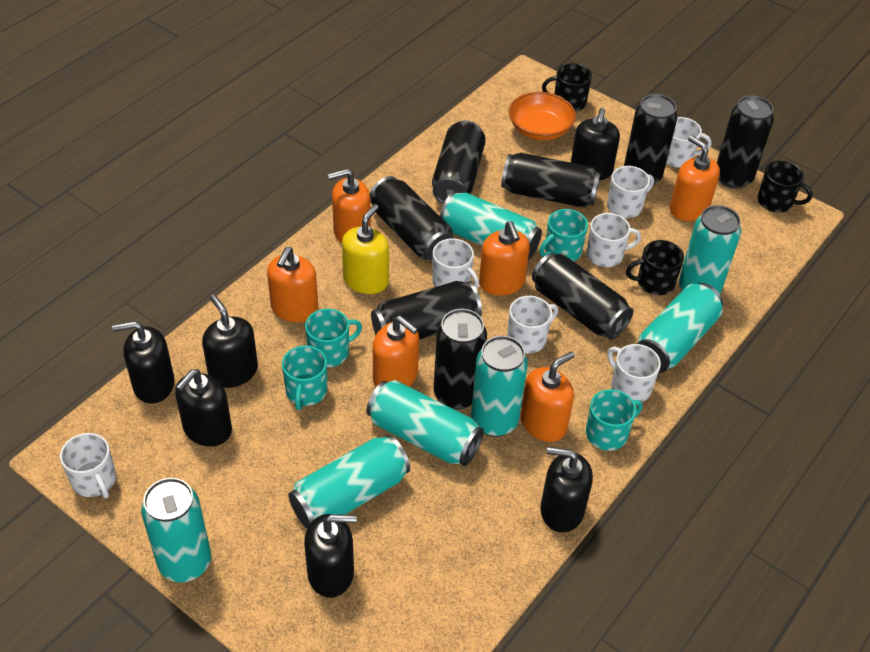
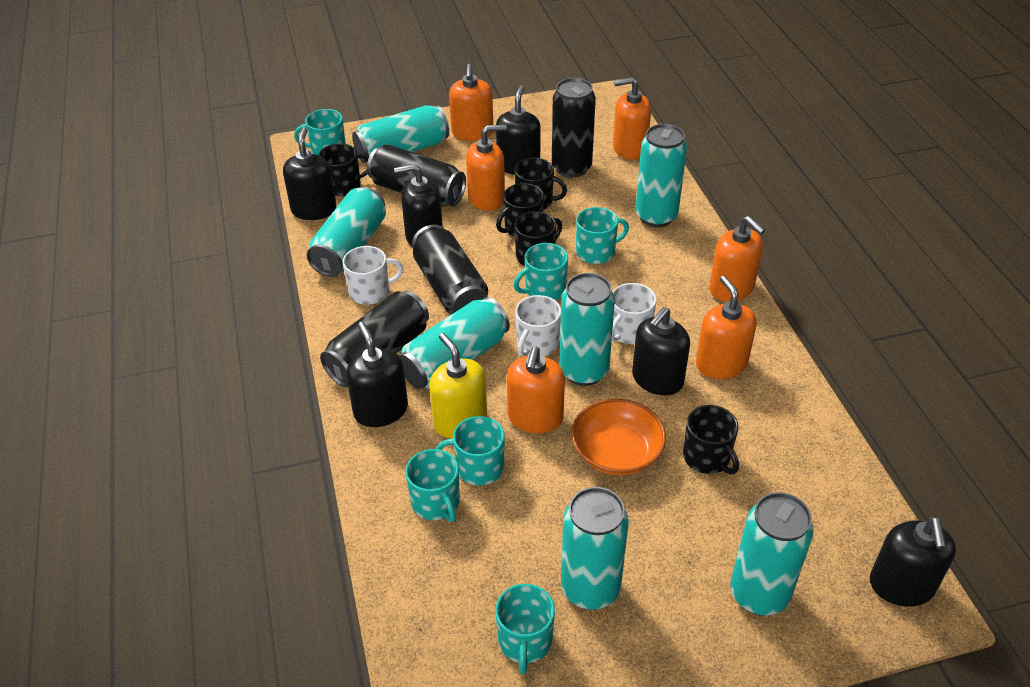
black can: 8 -> 4
black mug: 3 -> 5
turquoise mug: 4 -> 6
white mug: 7 -> 3

